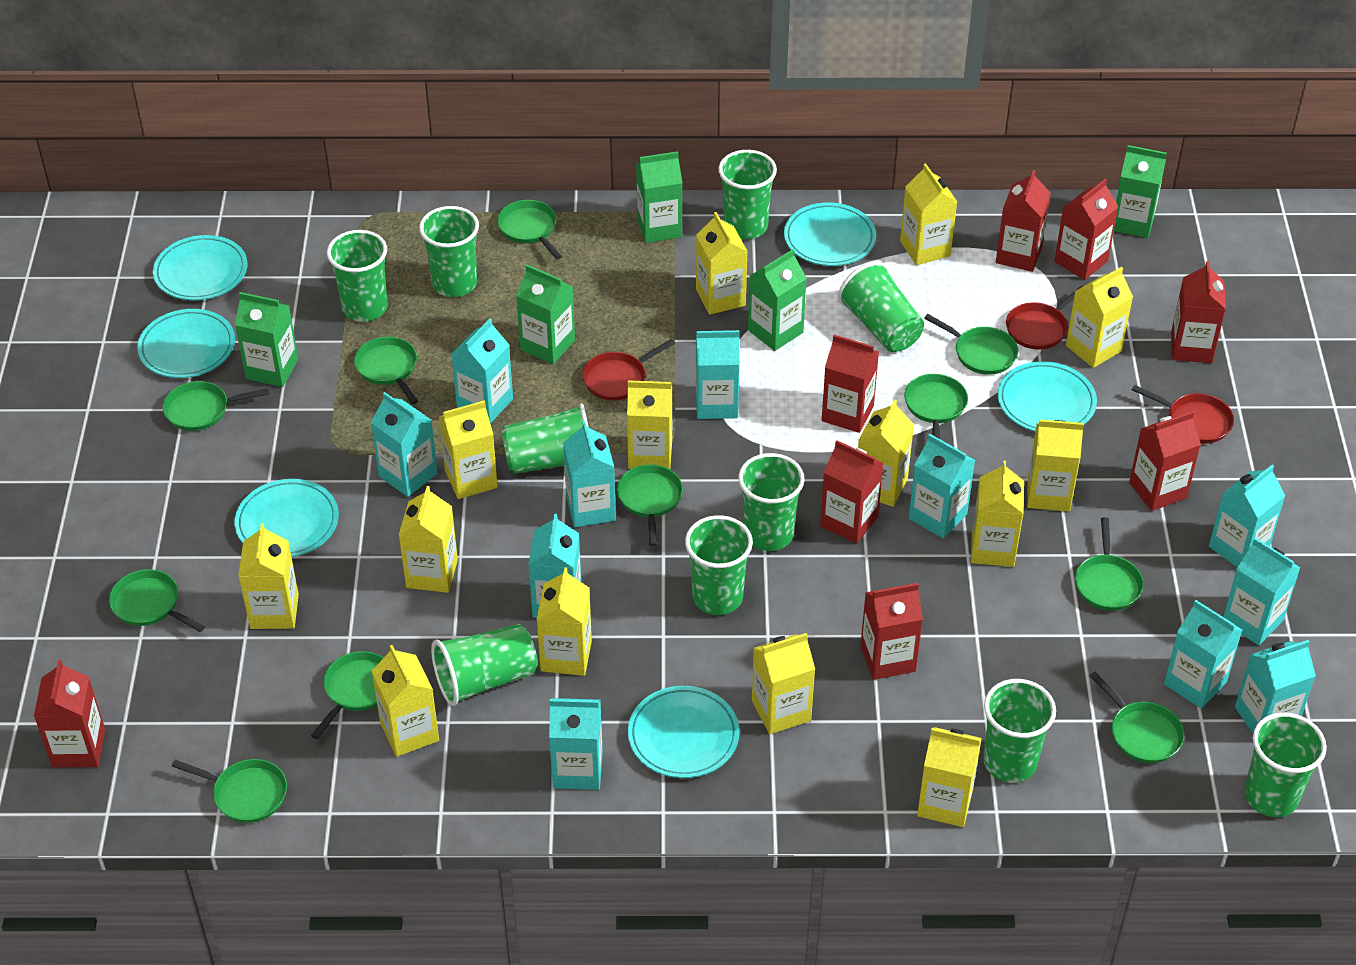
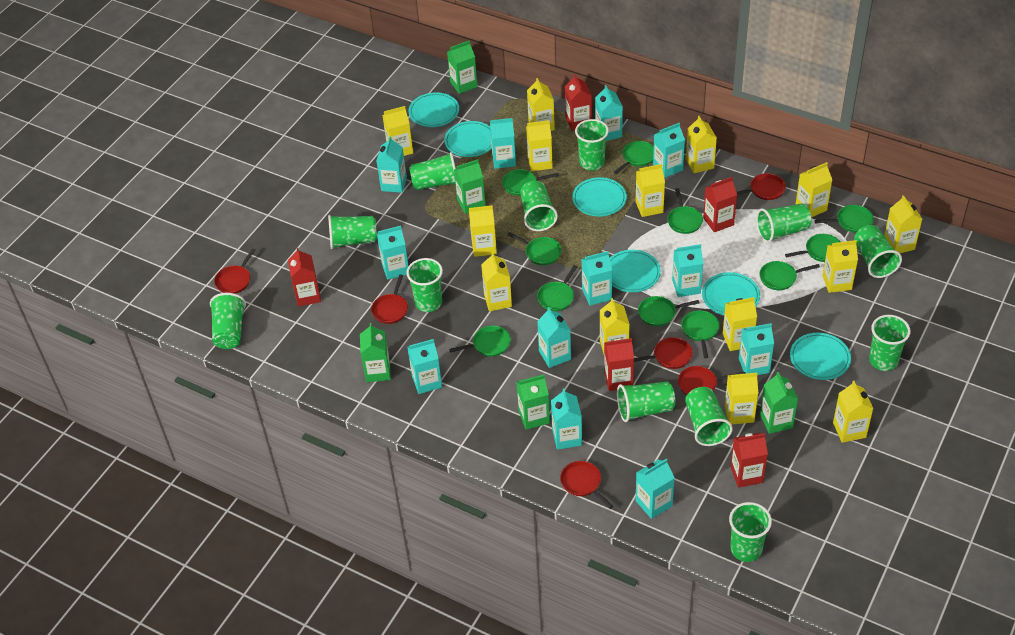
green cup: 10 -> 12
red carton: 8 -> 5
red pan: 3 -> 6
turquoise carton: 11 -> 12

